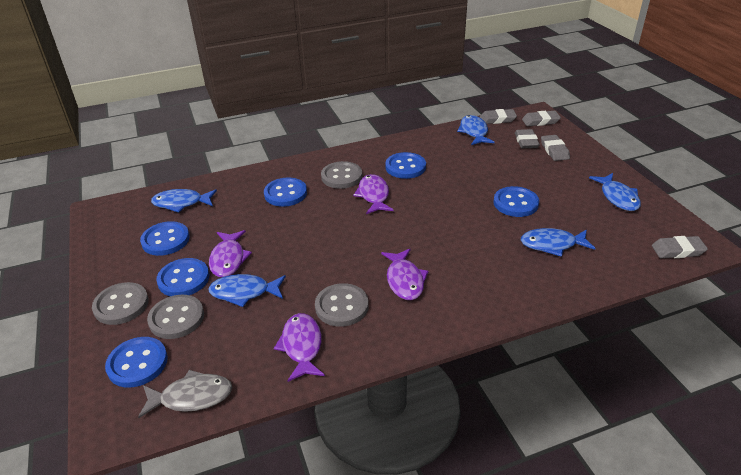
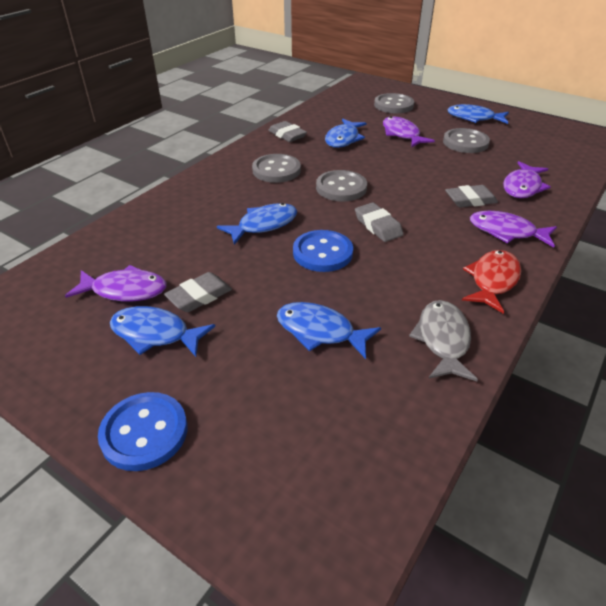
blue button: 6 -> 2
grey eraser: 5 -> 4
red fish: 0 -> 1

